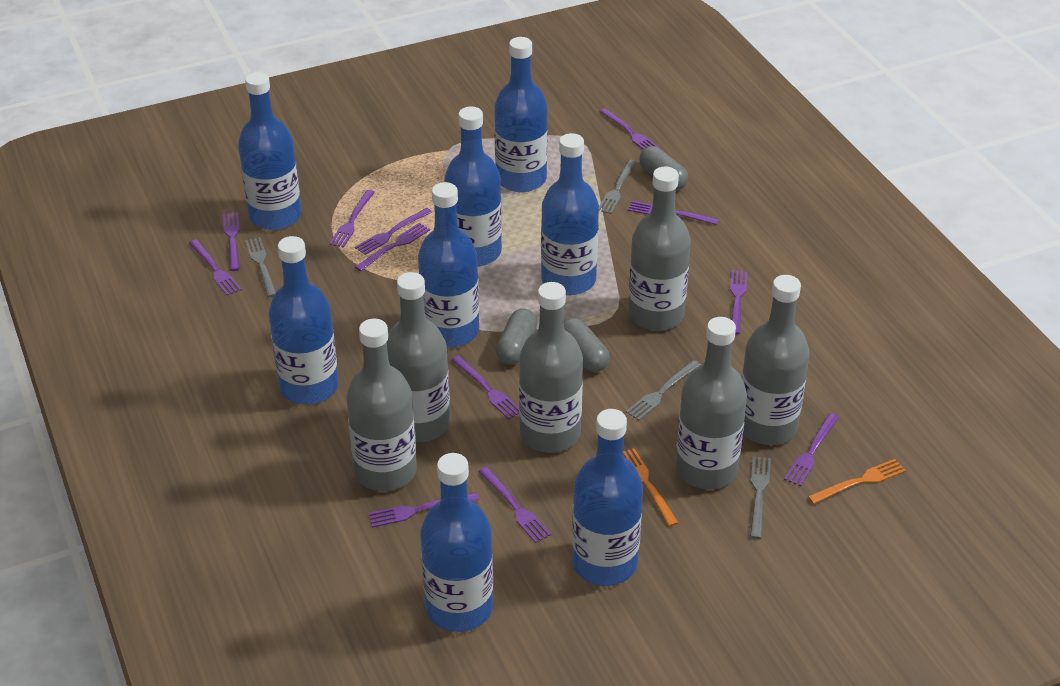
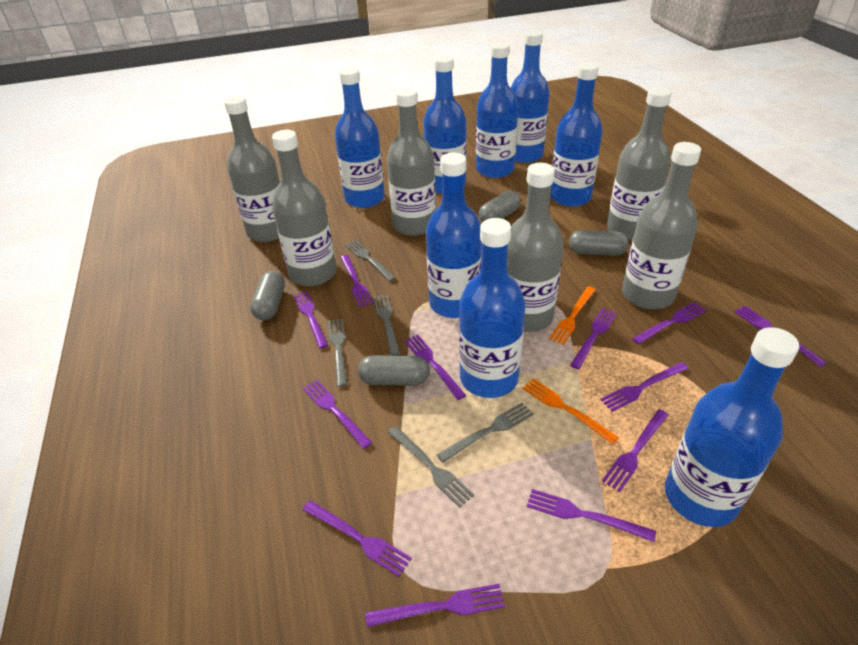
grey capsule: 3 -> 4
grey fork: 4 -> 5

